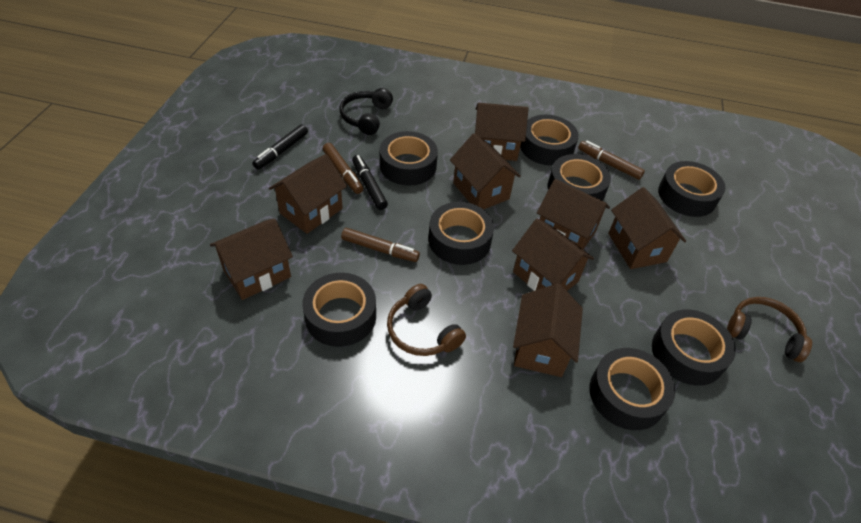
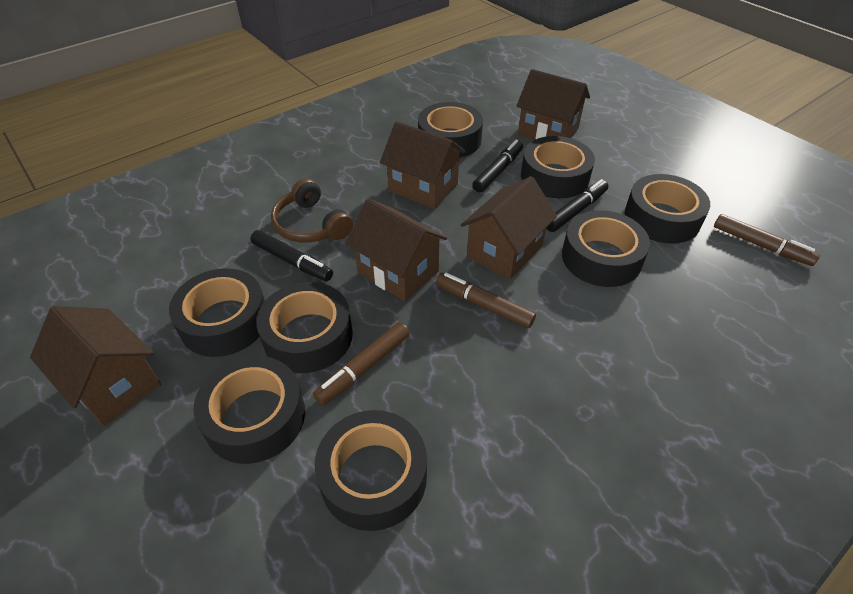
black headphones: 1 -> 0
black marker: 2 -> 3
brown headphones: 2 -> 1
brown house: 8 -> 5

